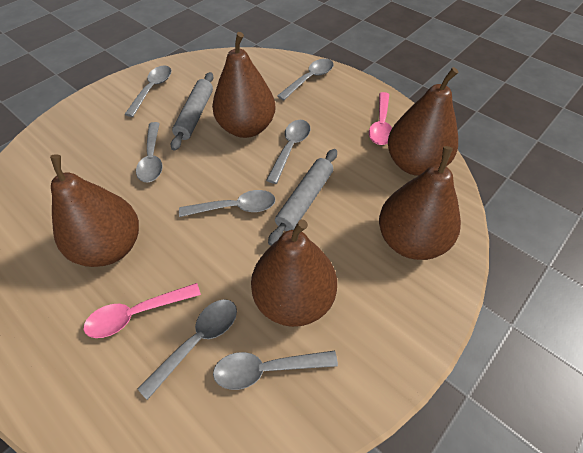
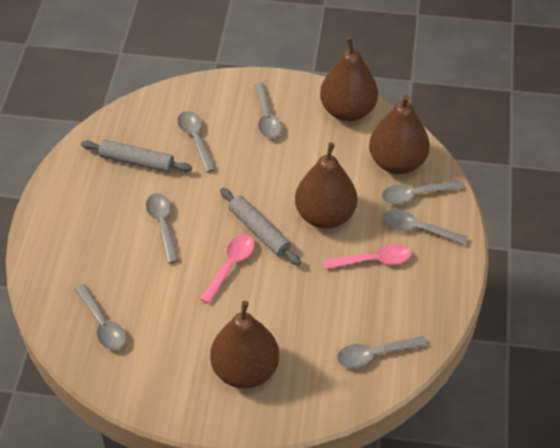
brown pear: 5 -> 4

